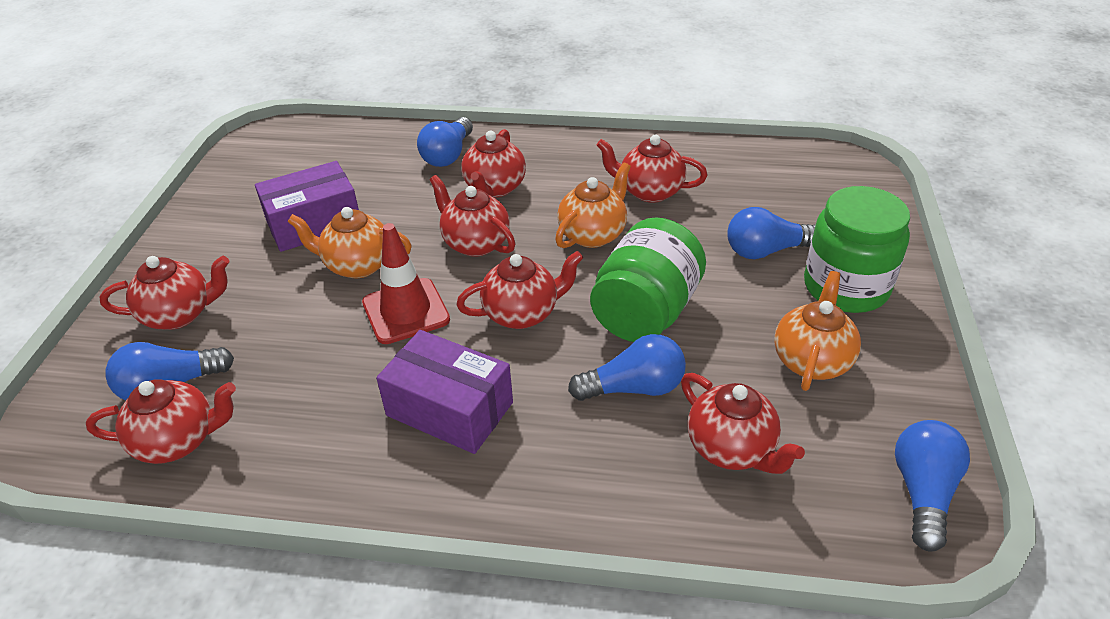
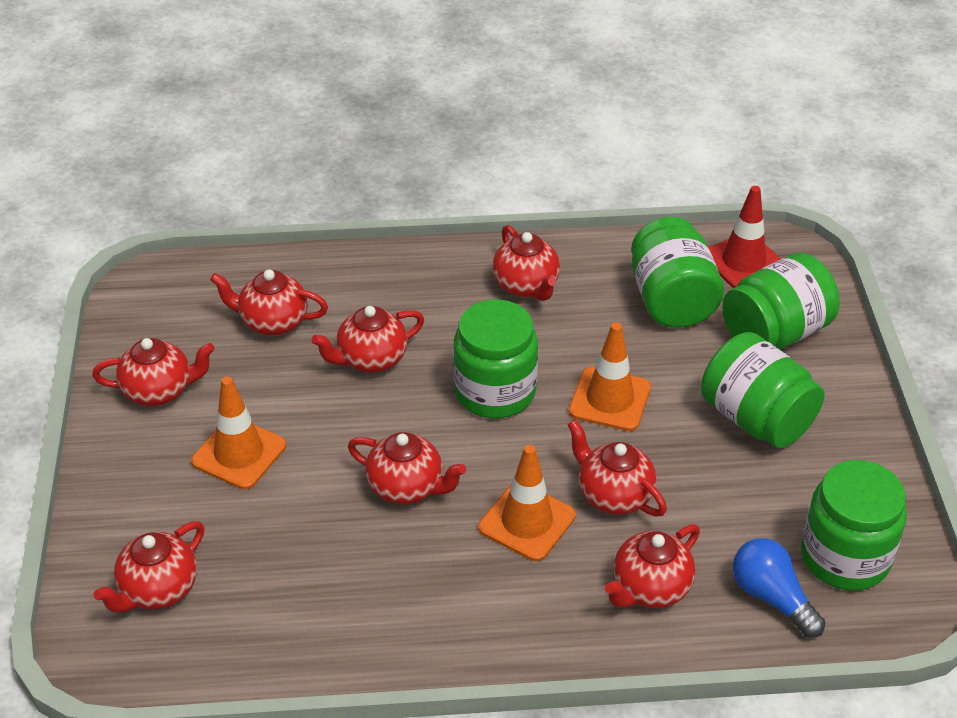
blue light bulb: 5 -> 1
green jar: 2 -> 5
orange teapot: 3 -> 0
orange traffic cone: 0 -> 3
purple box: 2 -> 0
red teapot: 7 -> 8

